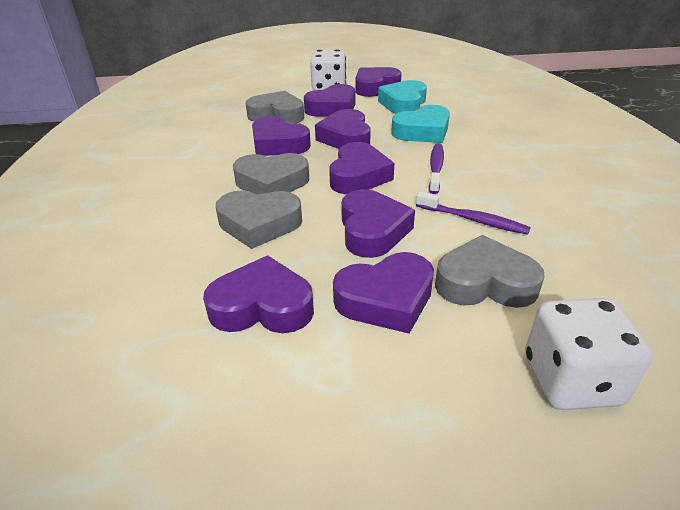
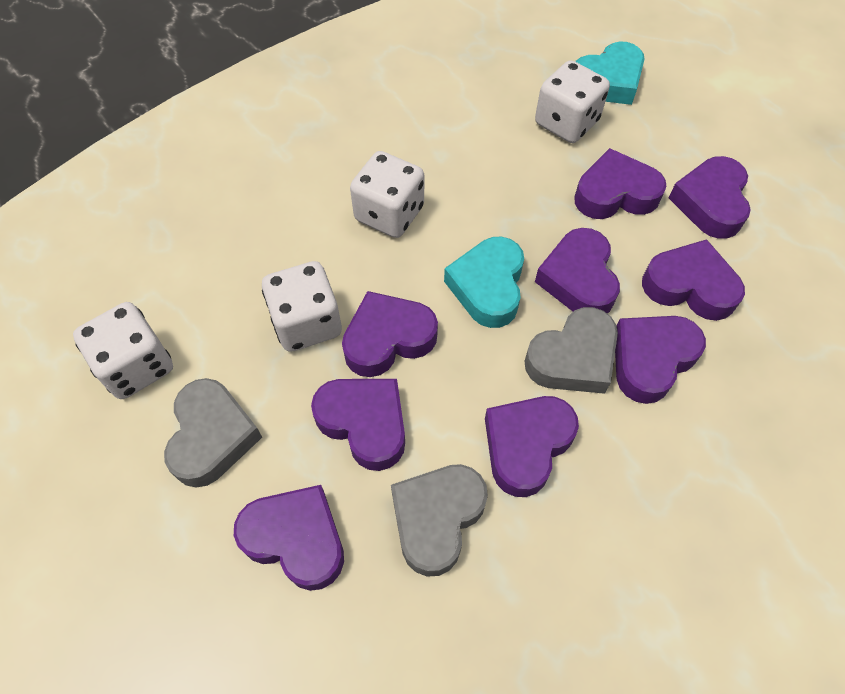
grey heart: 4 -> 3
purple heart: 8 -> 9
purple toothbrush: 2 -> 0
white dice: 2 -> 4

